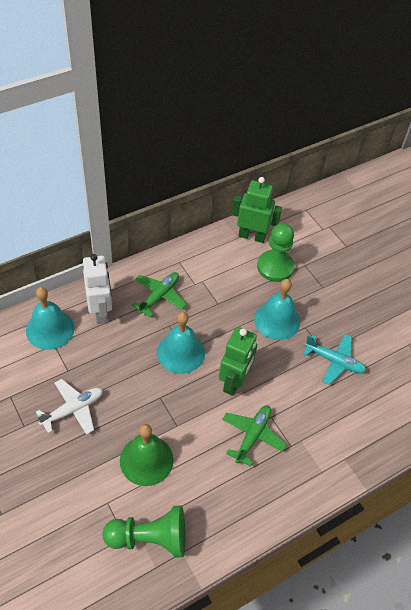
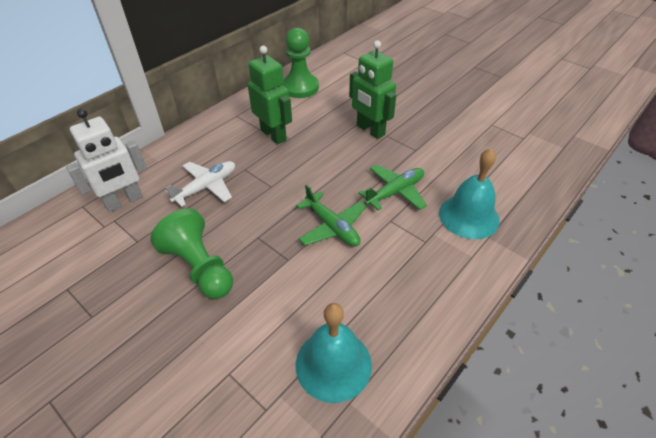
green bell: 1 -> 0
turquoise bell: 3 -> 2
turquoise plane: 1 -> 0

